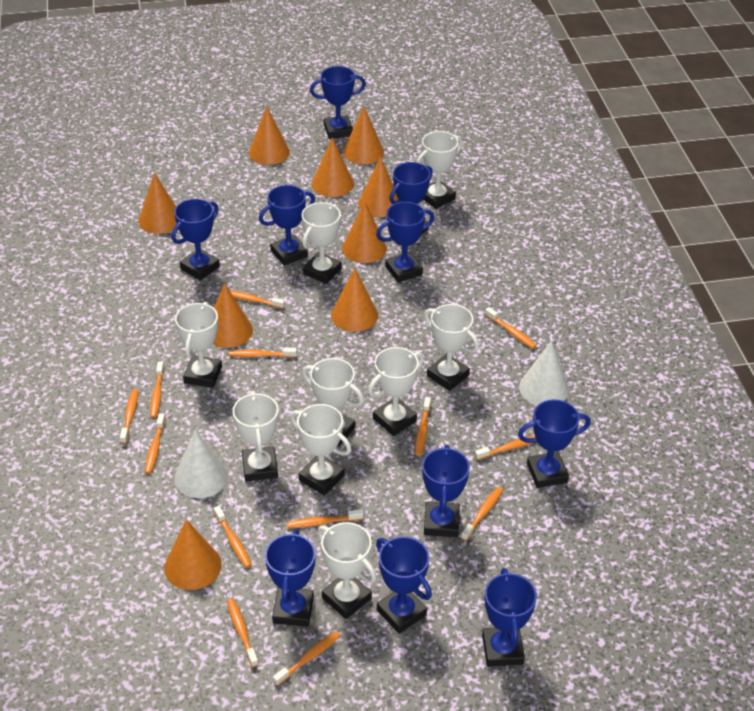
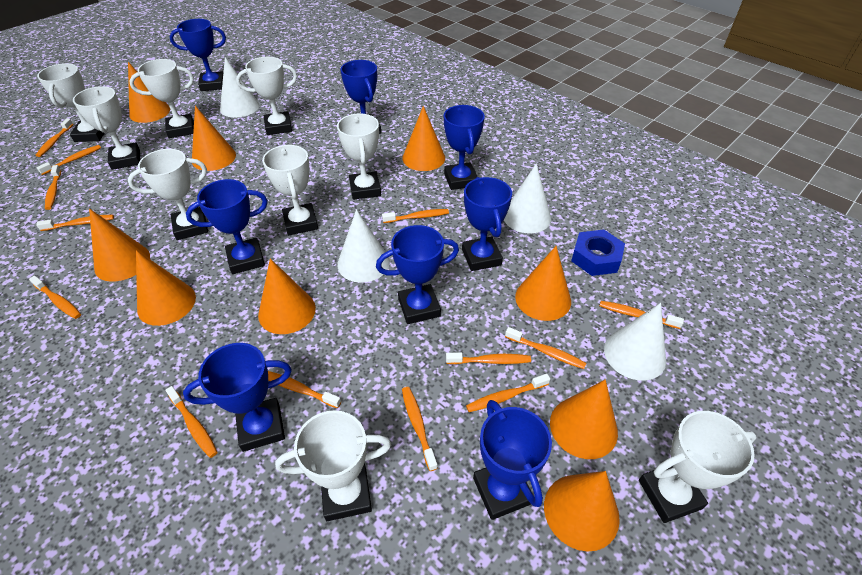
blue nut: 0 -> 1
blue trophy: 10 -> 8
white cone: 2 -> 4

